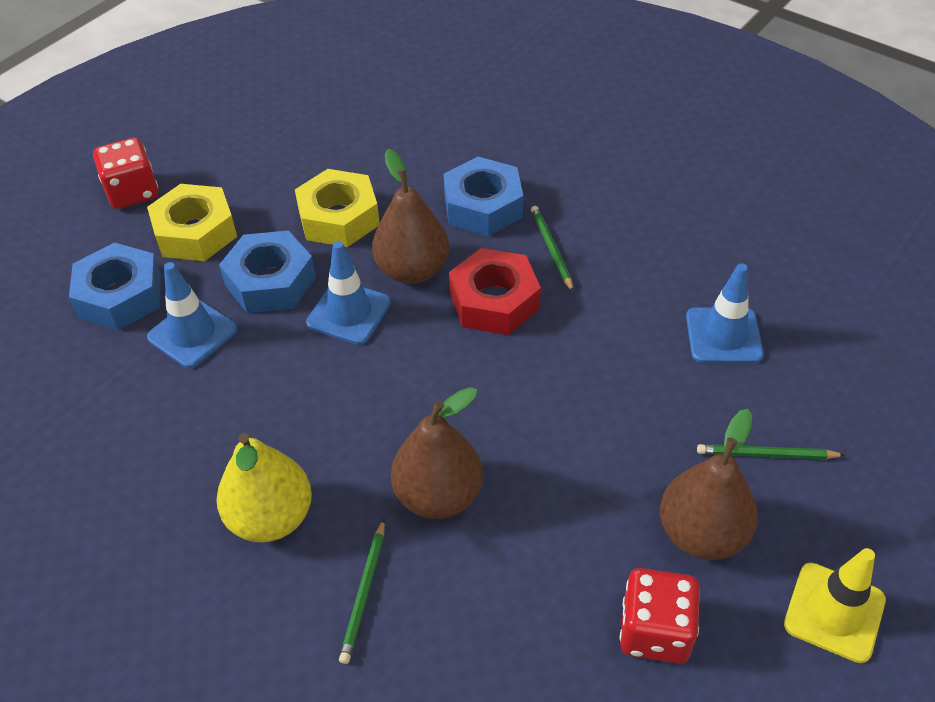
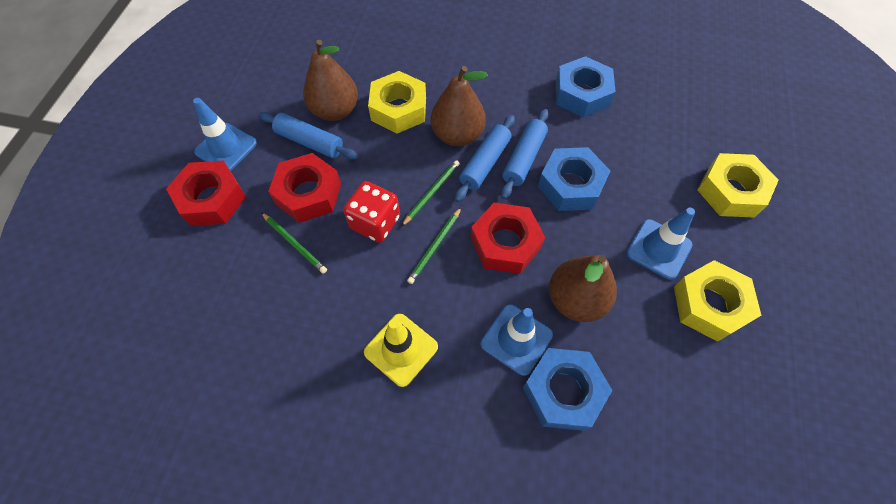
blue rolling pin: 0 -> 3
red dice: 2 -> 1
red nut: 1 -> 3
yellow nut: 2 -> 3
yellow pear: 1 -> 0

